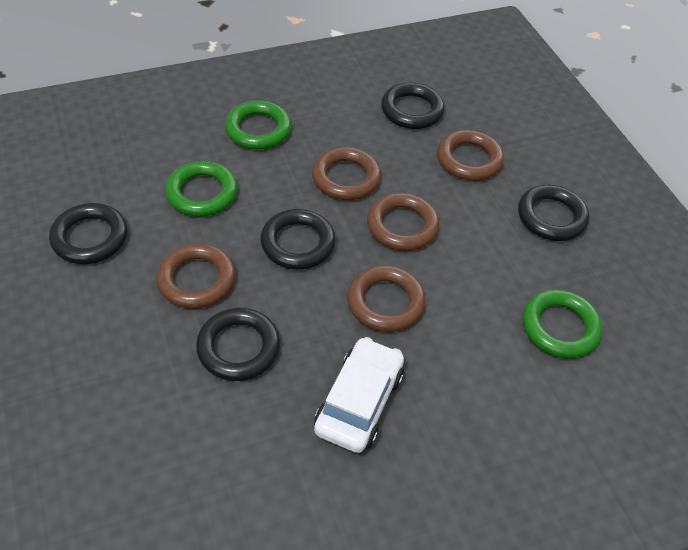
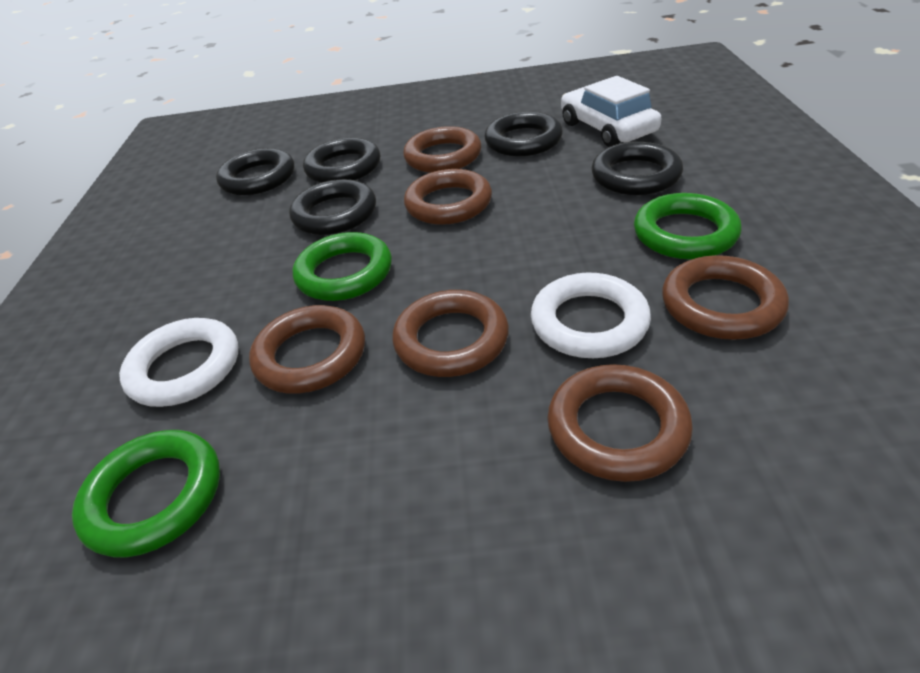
brown ring: 5 -> 6
white ring: 0 -> 2

